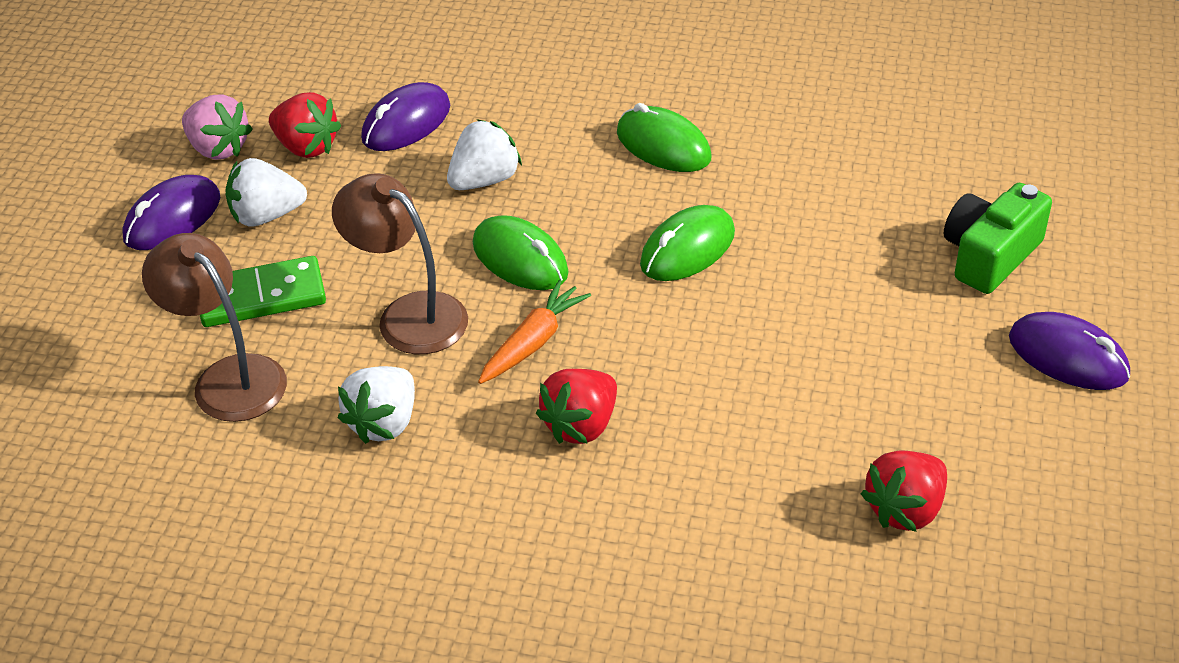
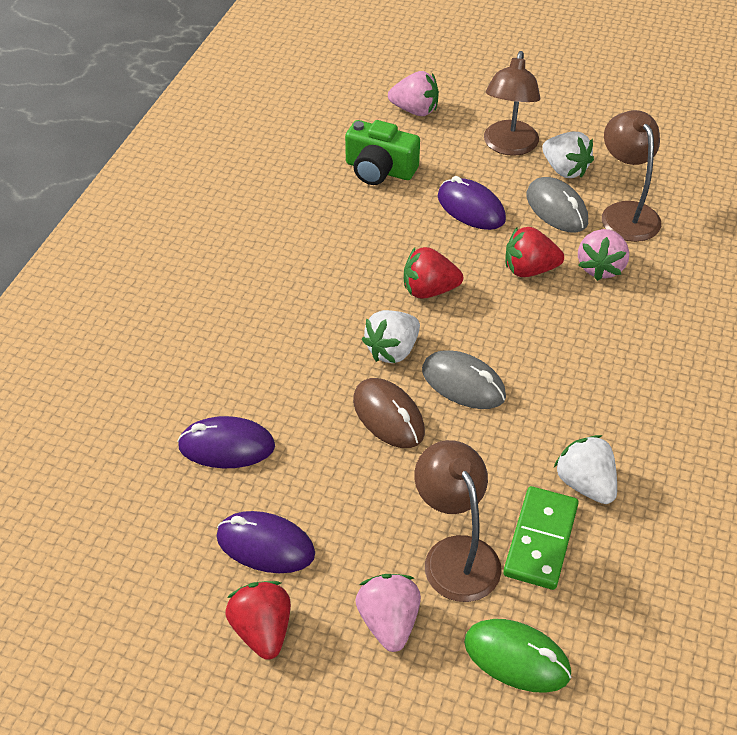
brown lamp: 2 -> 3
brown mouse: 0 -> 1
green mouse: 3 -> 1
grey mouse: 0 -> 2
orange carrot: 1 -> 0
pink strawberry: 1 -> 3

